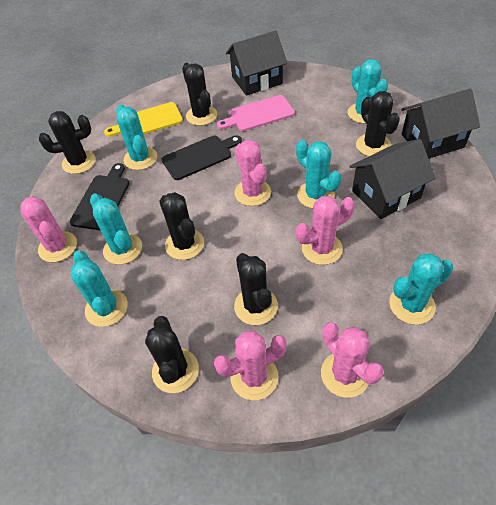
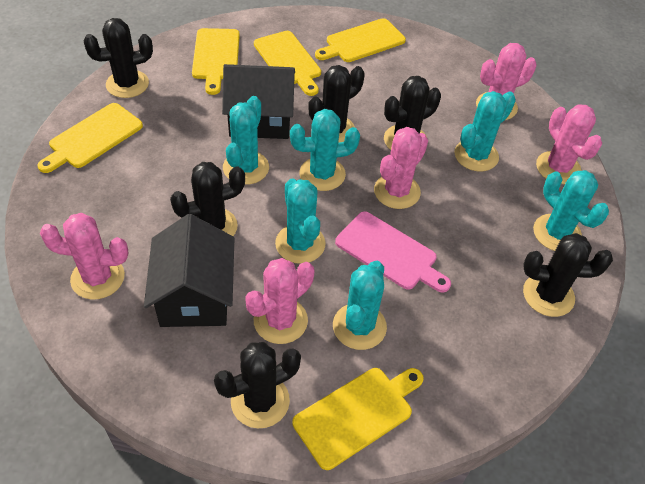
black cutting board: 2 -> 0
black house: 3 -> 2
yellow cutting board: 1 -> 5

